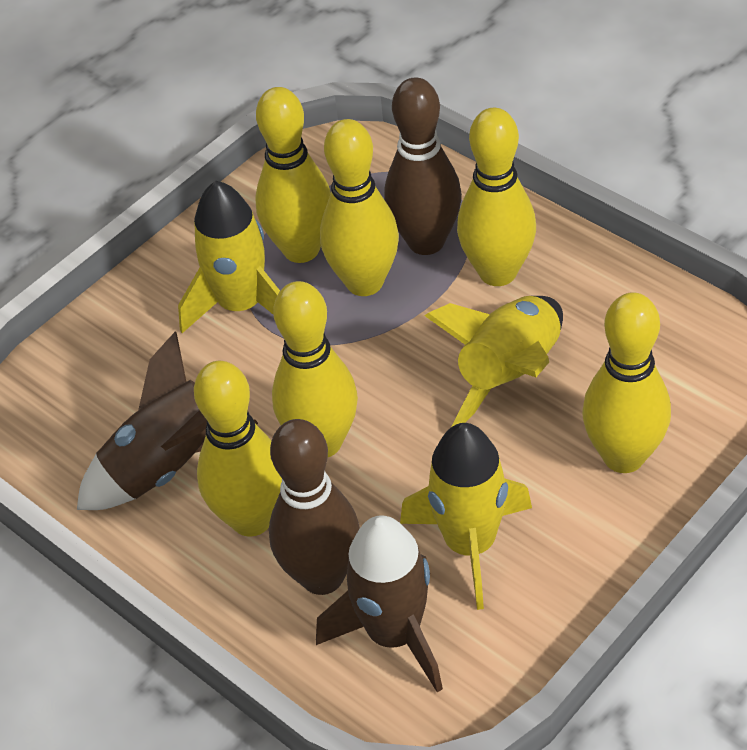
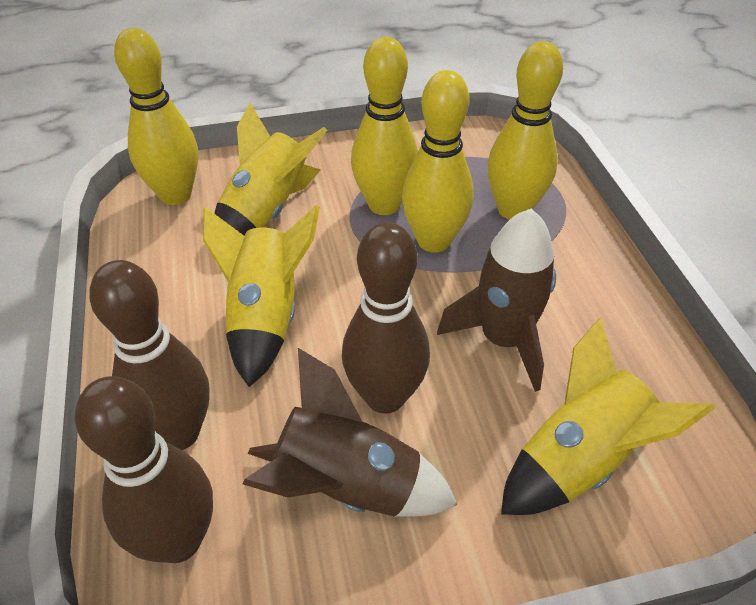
brown bowling pin: 2 -> 3
yellow bowling pin: 6 -> 4

